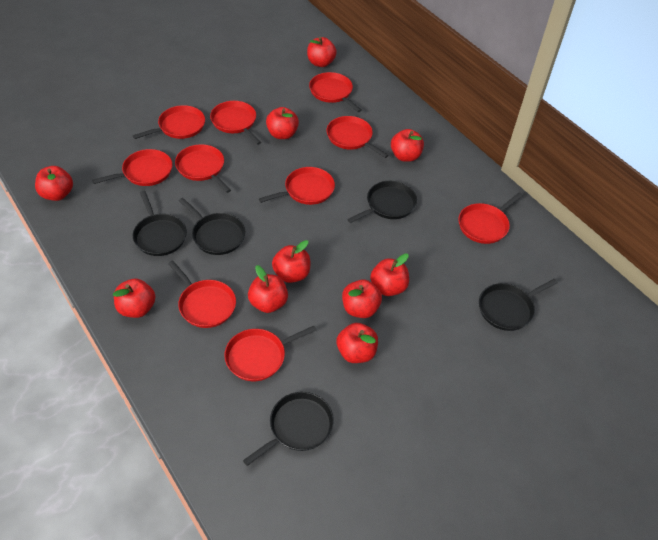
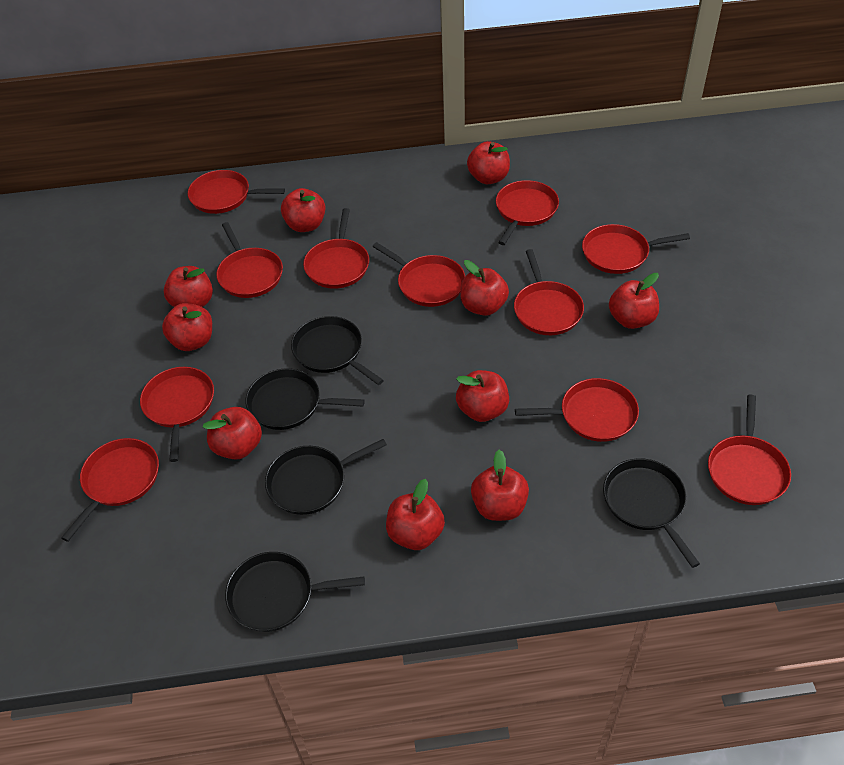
red pan: 10 -> 11

